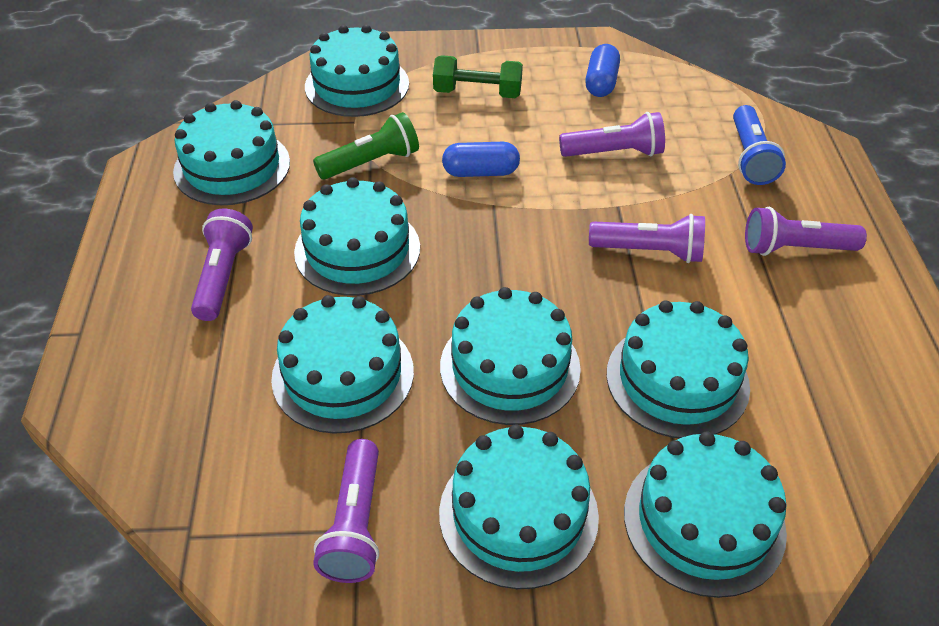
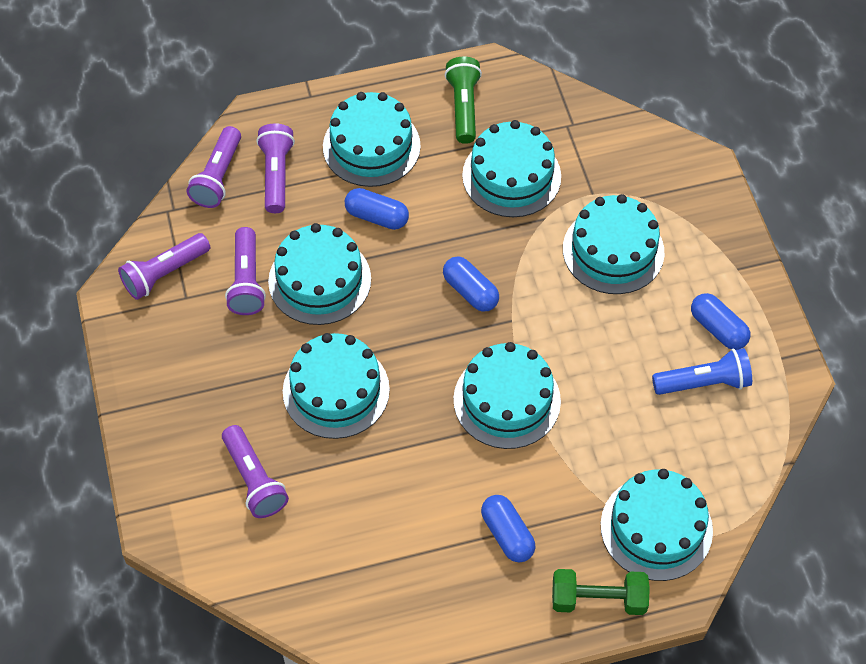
blue capsule: 2 -> 4
turquoise cake: 8 -> 7

